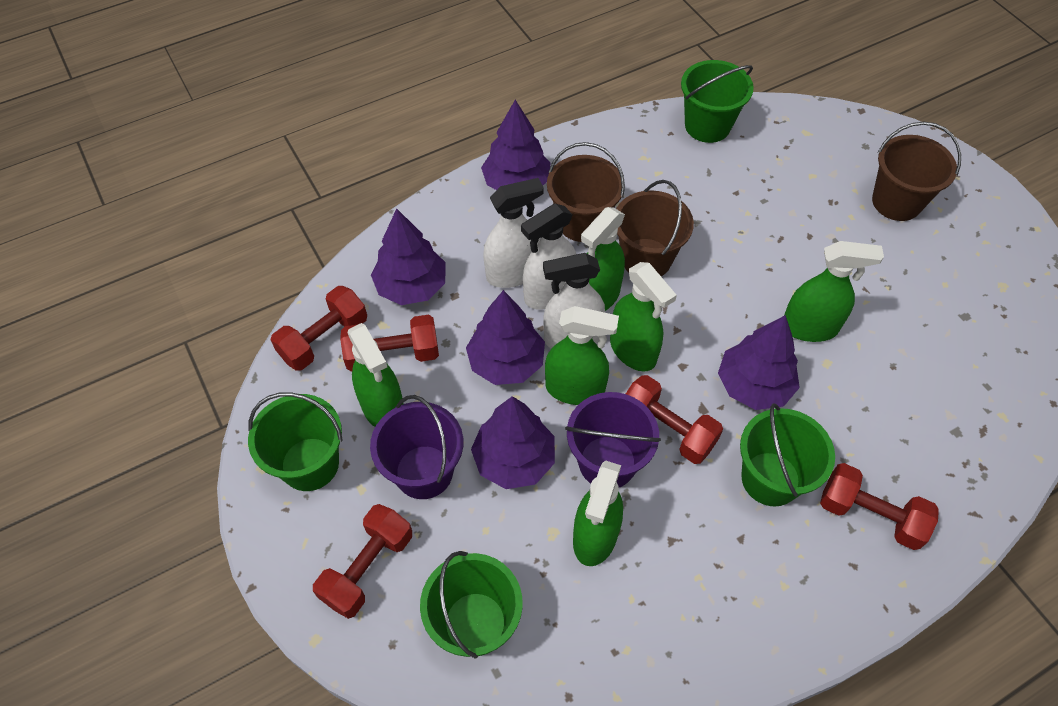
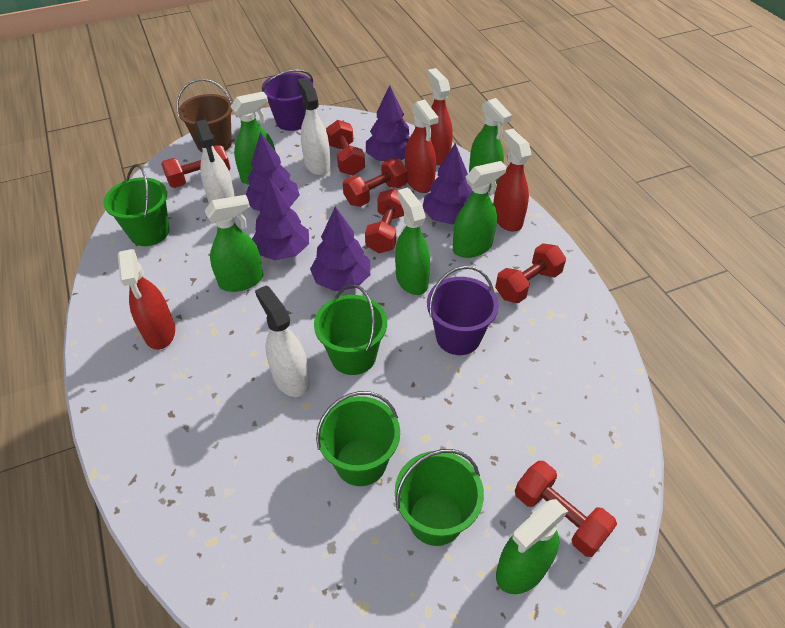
brown bucket: 3 -> 1
red dumbbell: 5 -> 6
red spray bottle: 0 -> 4

